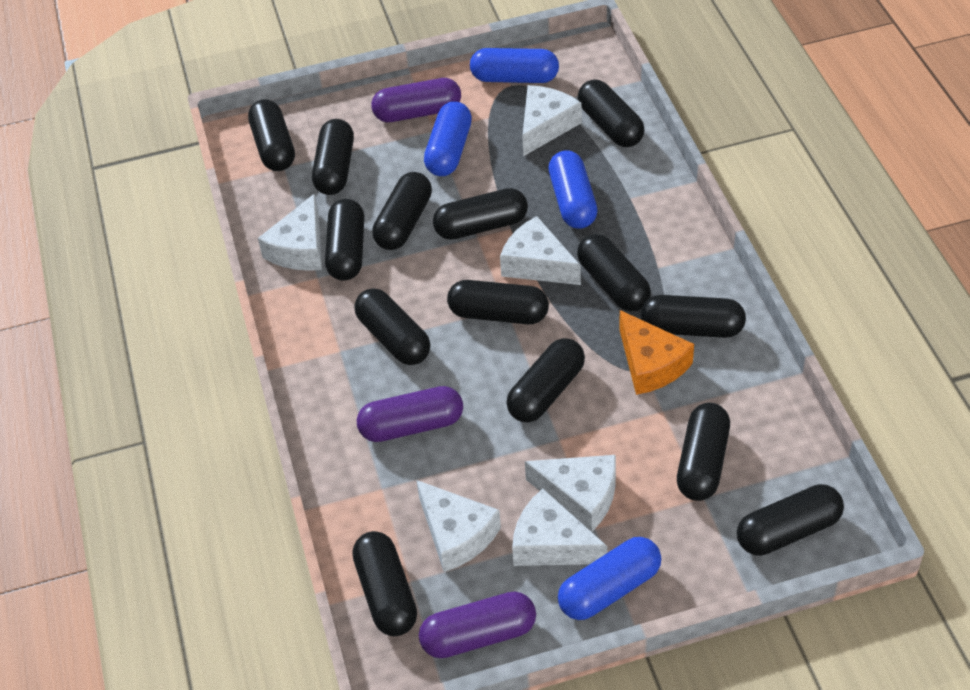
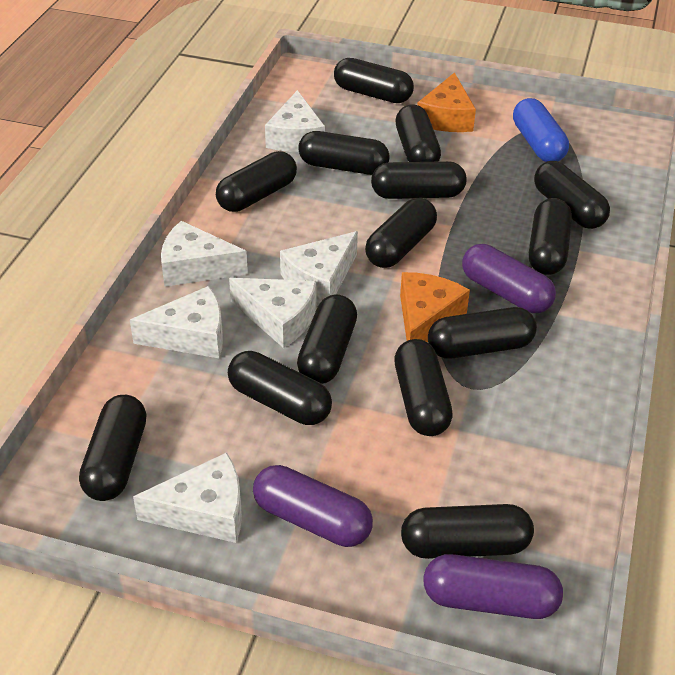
blue capsule: 4 -> 1
orange cheese: 1 -> 2

